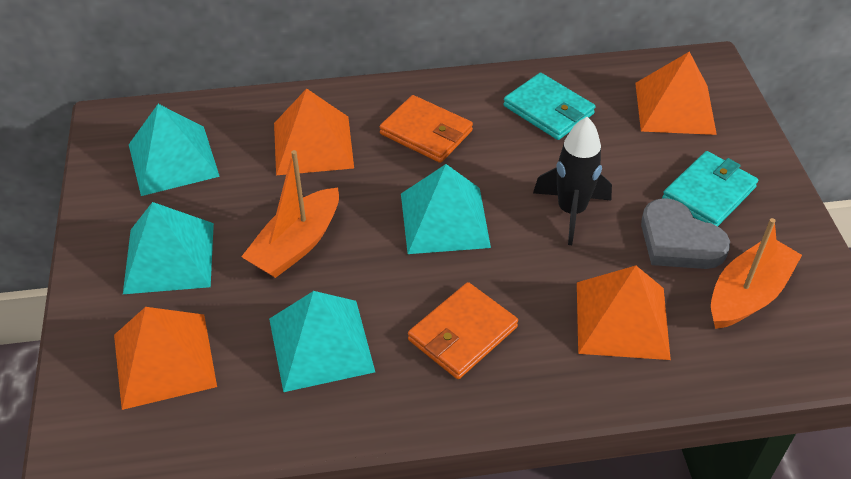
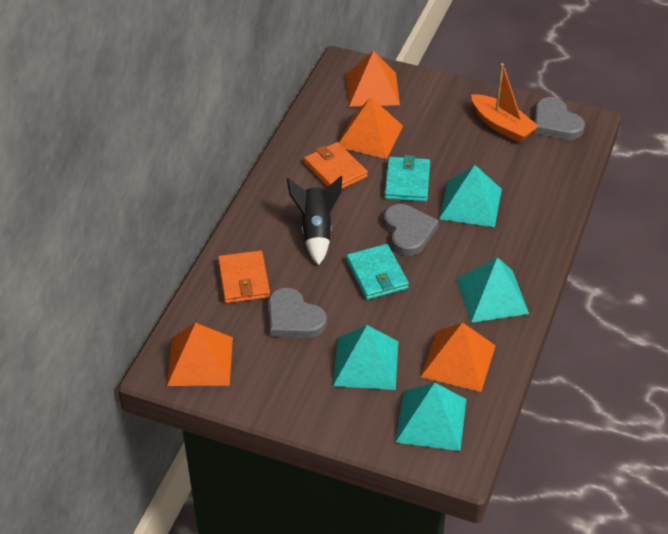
grey heart: 1 -> 3
orange boat: 2 -> 1

